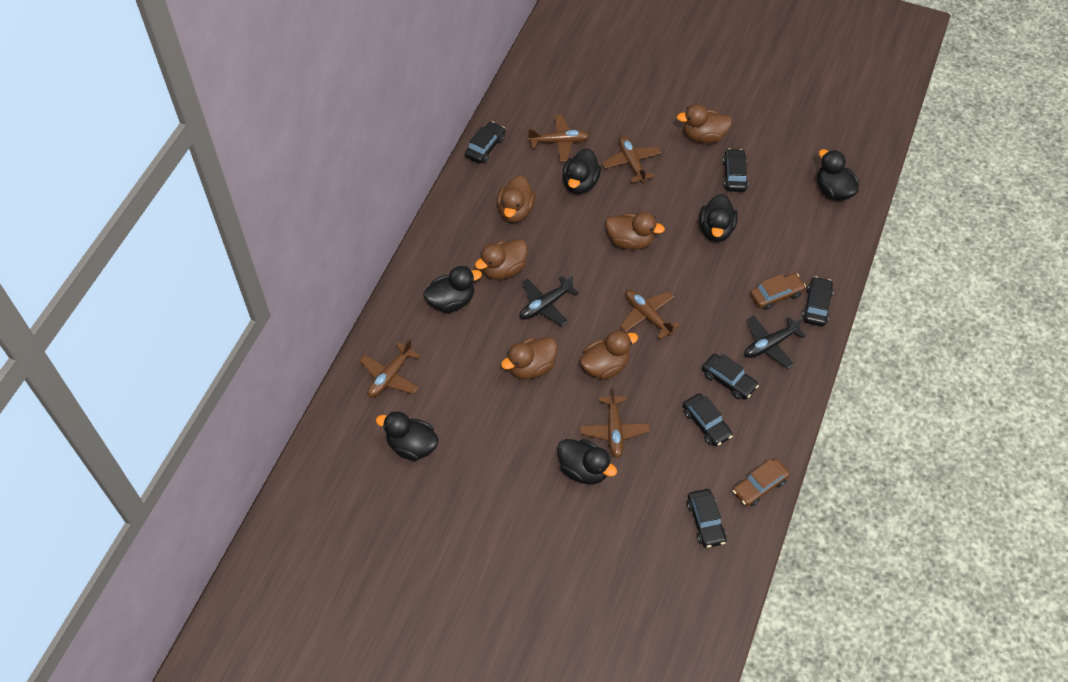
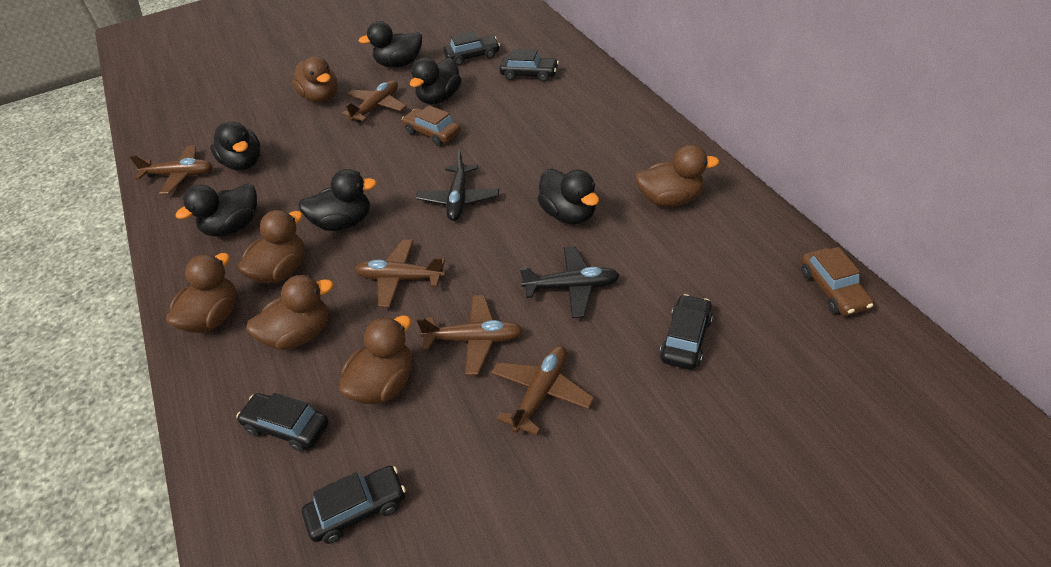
black car: 6 -> 5

